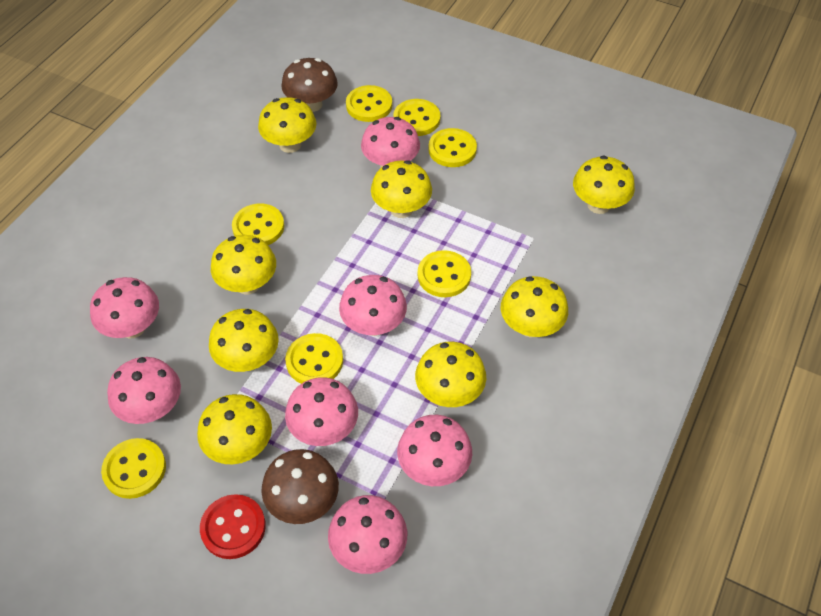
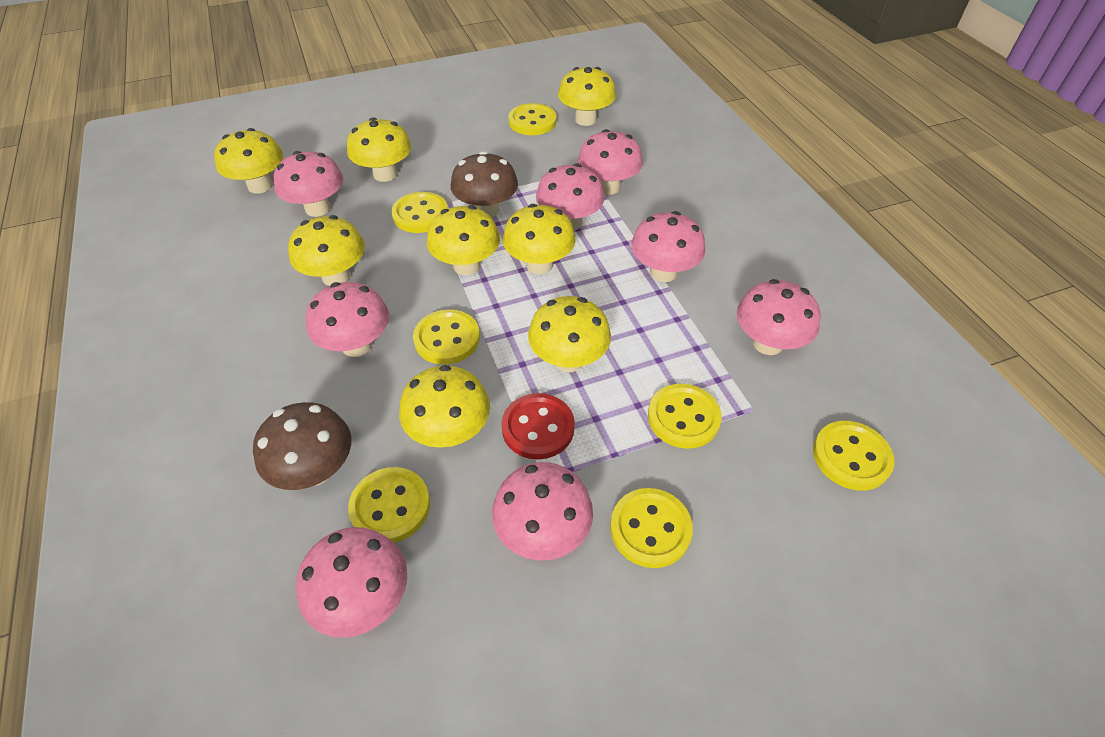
pink mushroom: 7 -> 8

